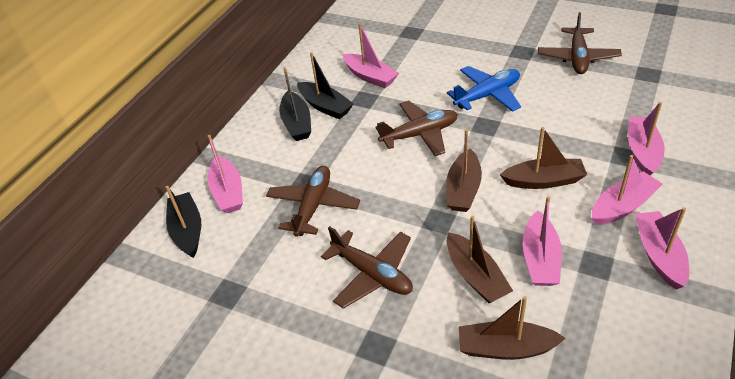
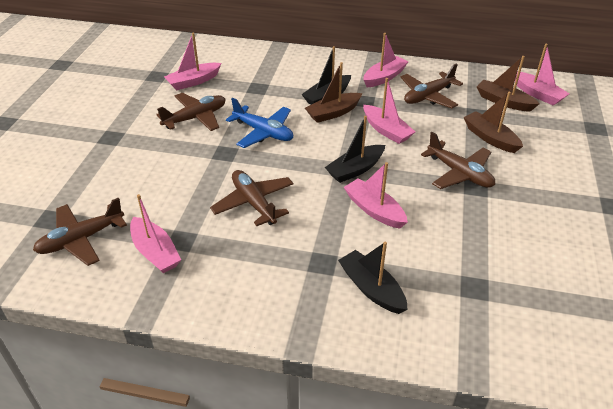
brown boat: 4 -> 3
brown plane: 4 -> 5

